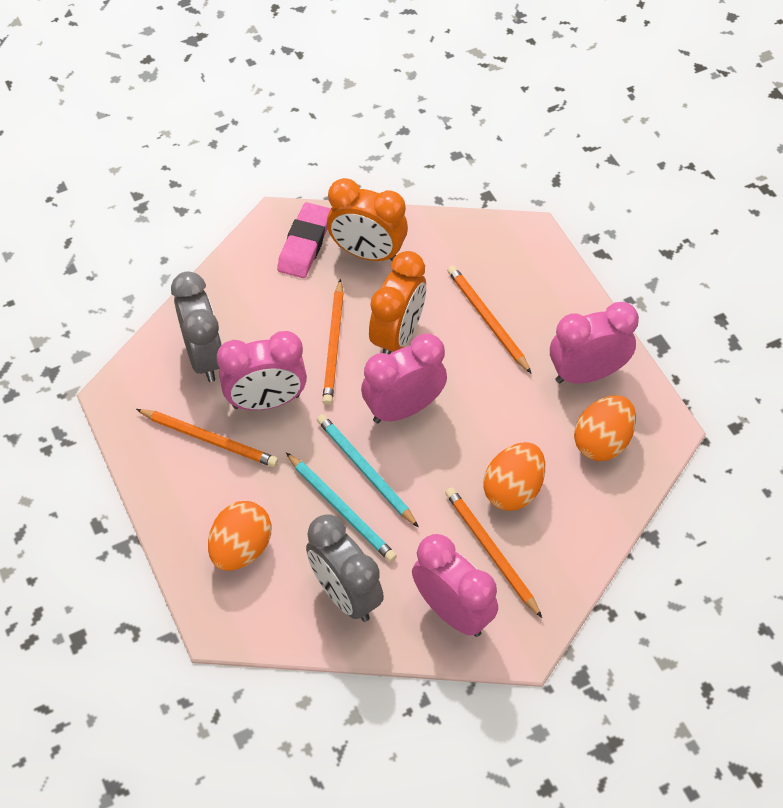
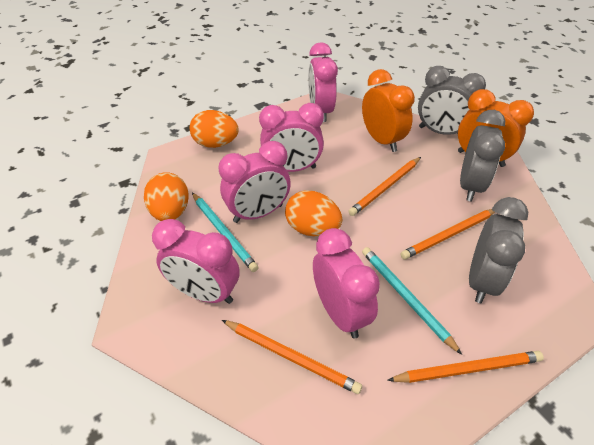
grey clock: 2 -> 3
pink clock: 4 -> 5
pink eraser: 1 -> 0

